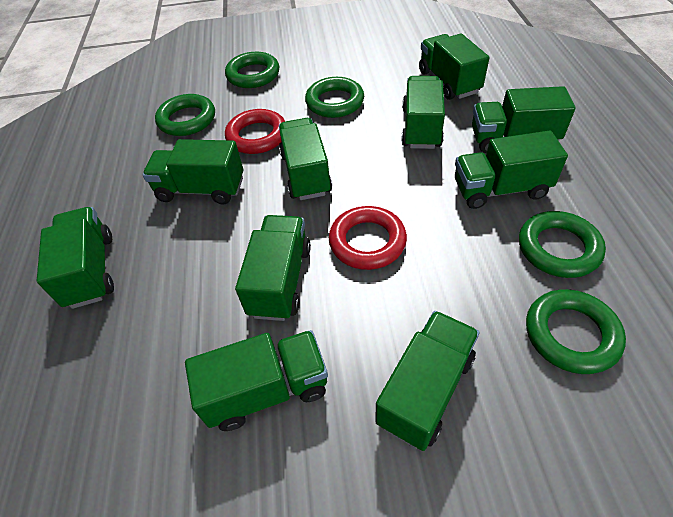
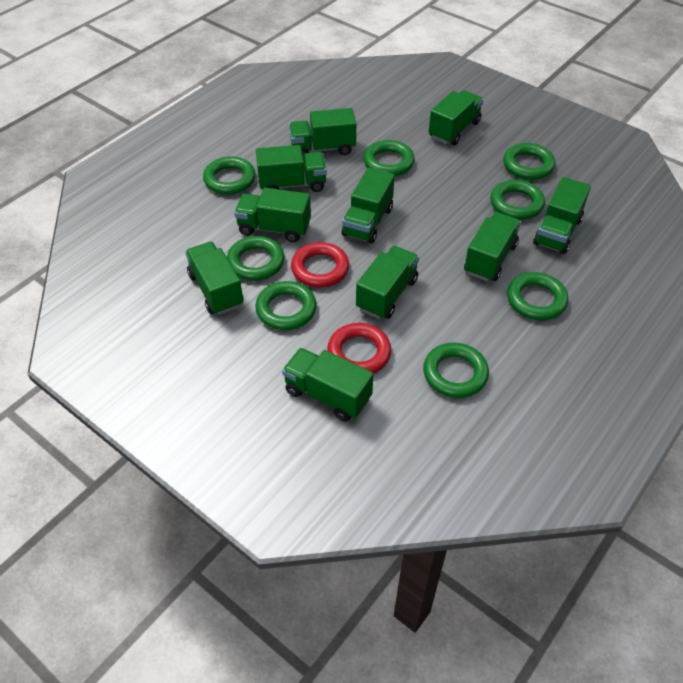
green ring: 5 -> 8

